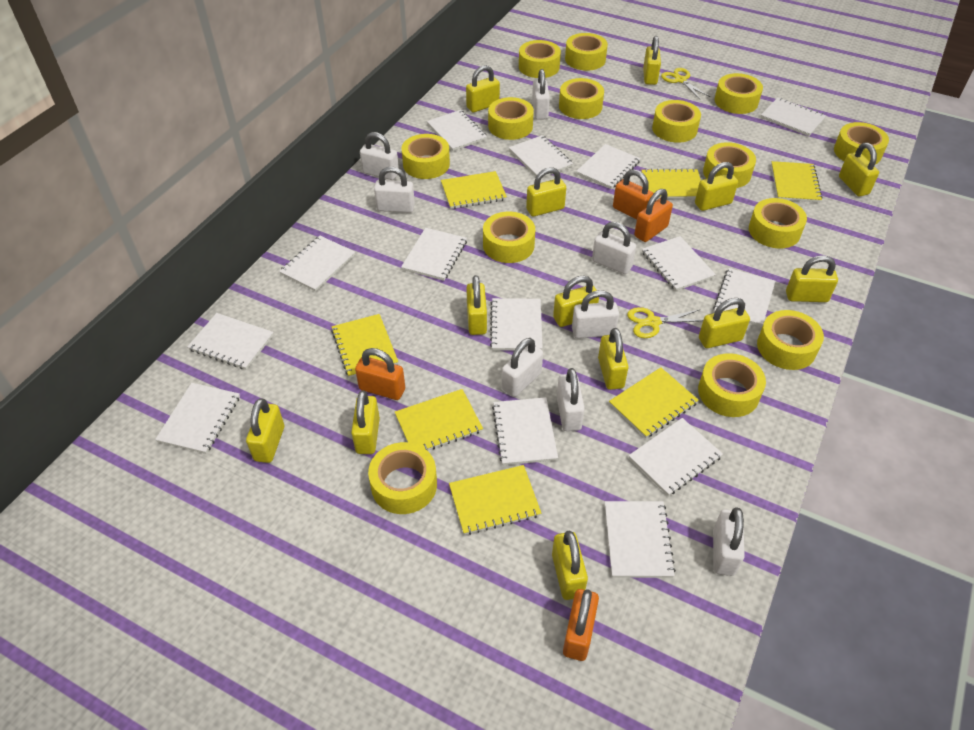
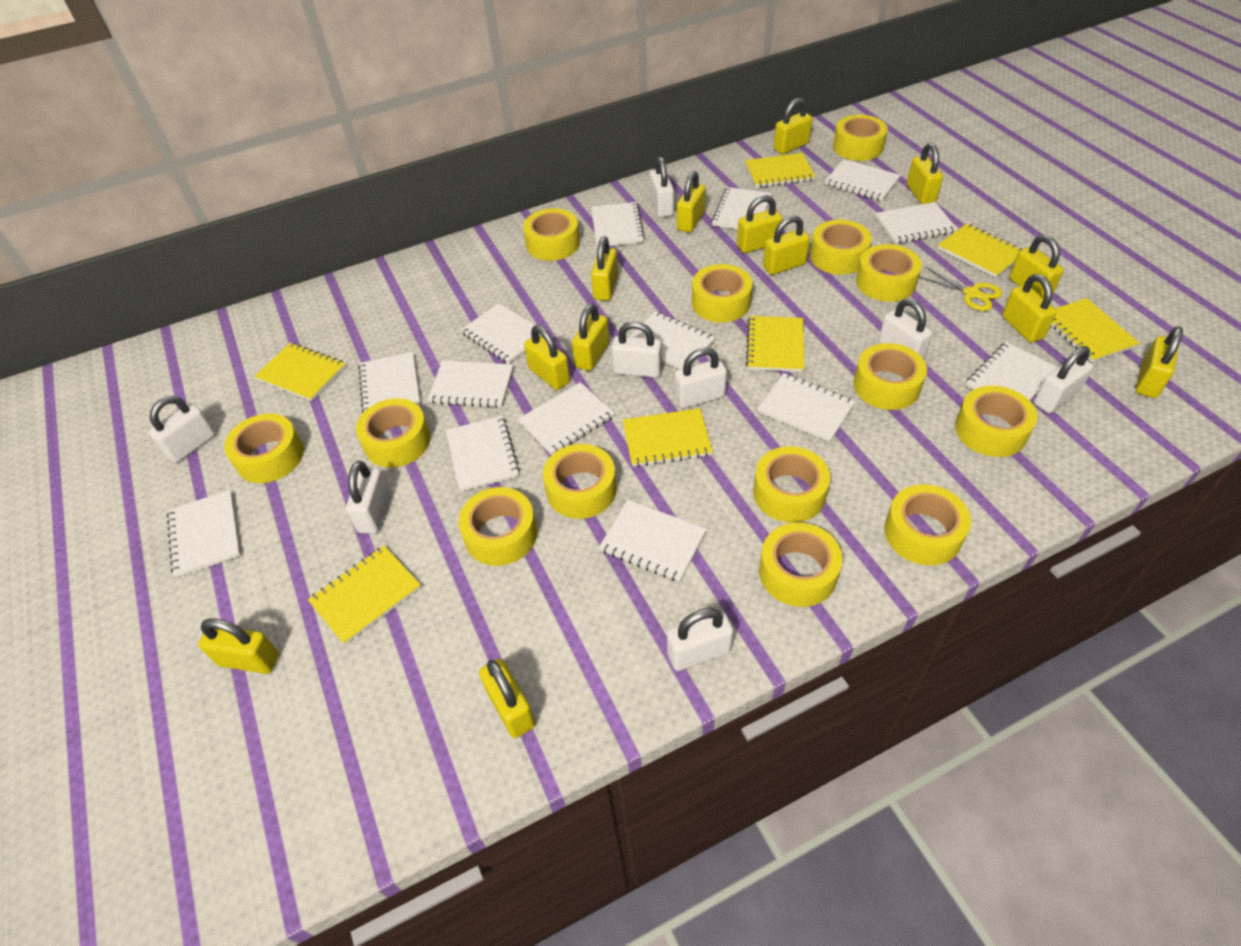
orange padlock: 4 -> 0
yellow scissors: 2 -> 1

